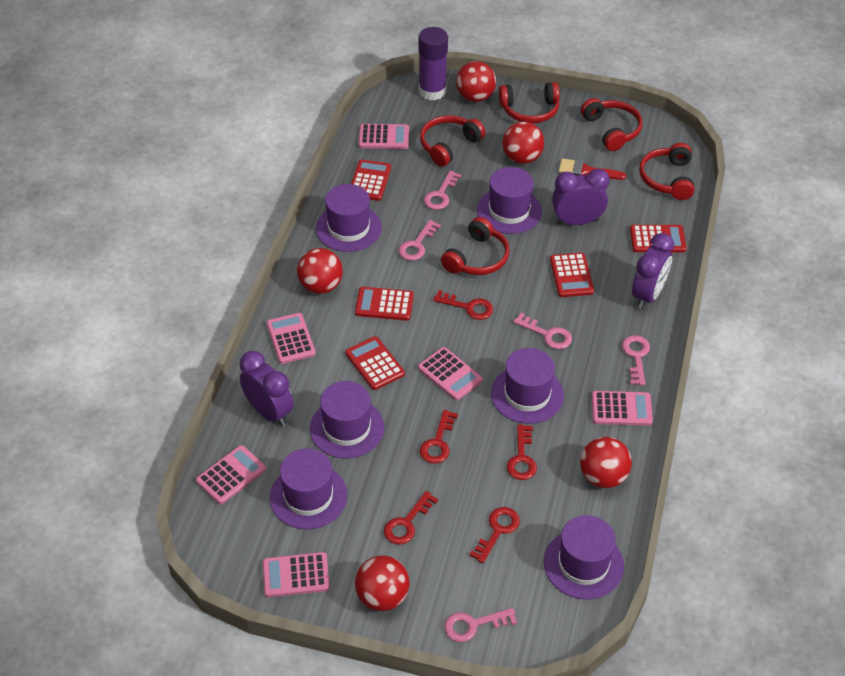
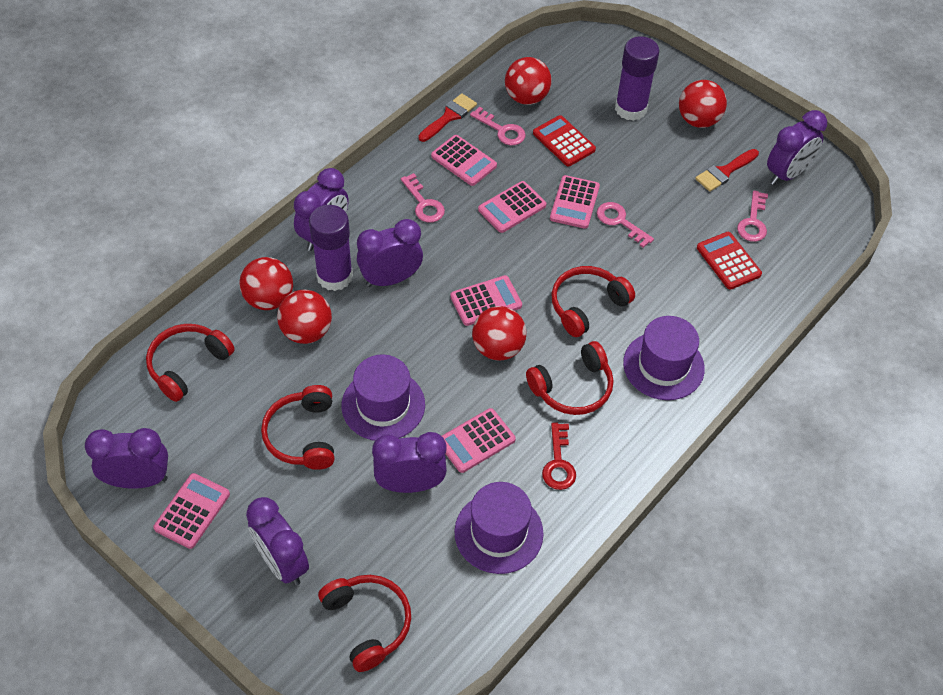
pink key: 5 -> 4
purple clock: 3 -> 6
purple glue stick: 1 -> 2
purple hat: 6 -> 3
red brush: 1 -> 2
red calculator: 5 -> 2
red key: 5 -> 1

